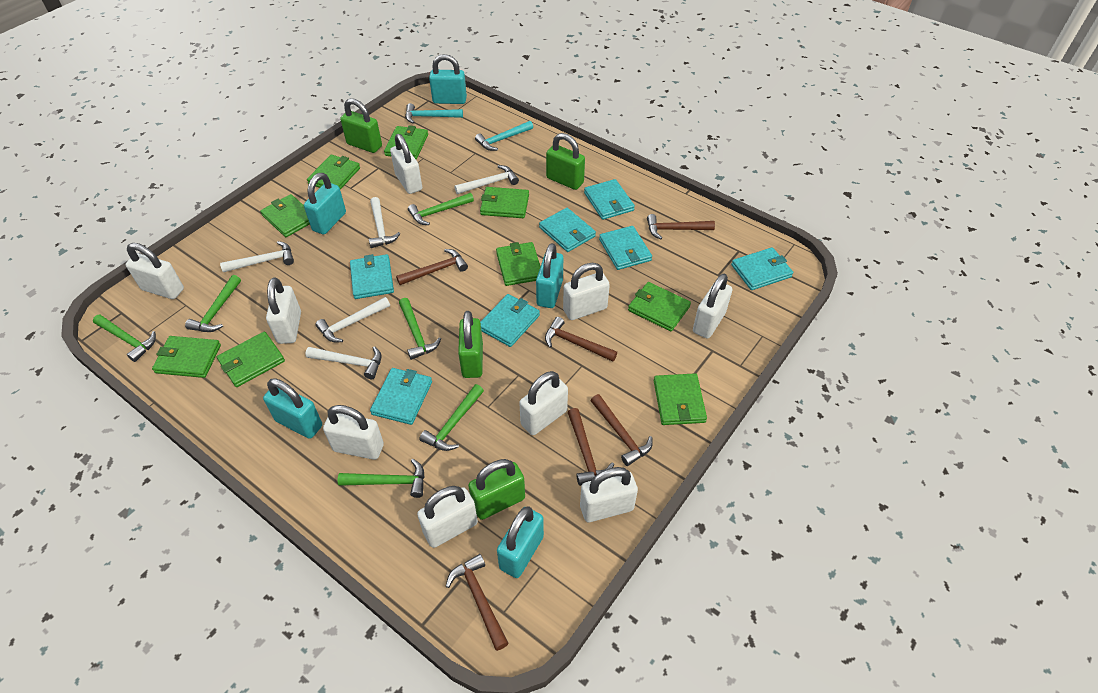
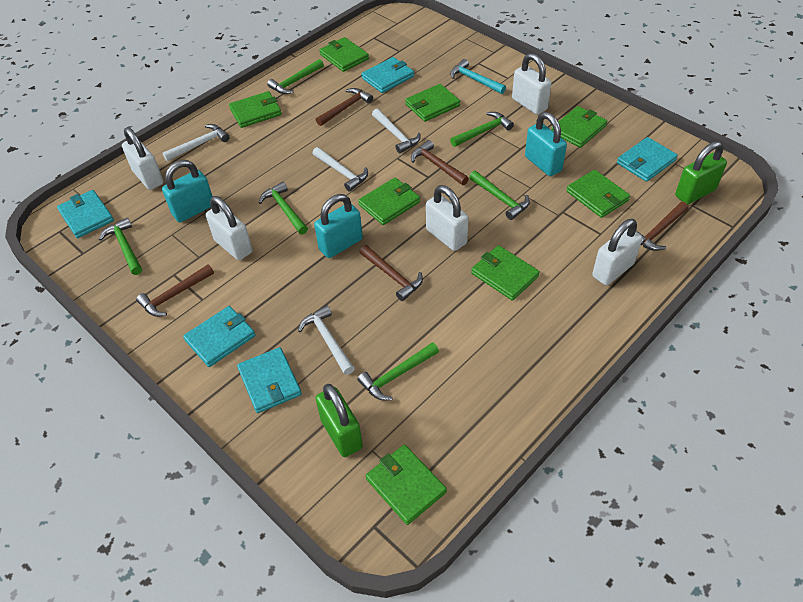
brown hammer: 6 -> 5
green padlock: 4 -> 2
green wallet: 9 -> 8
turquoise hammer: 2 -> 1
turquoise padlock: 5 -> 3
turquoise wallet: 7 -> 5
white hammer: 5 -> 4
white padlock: 9 -> 5

